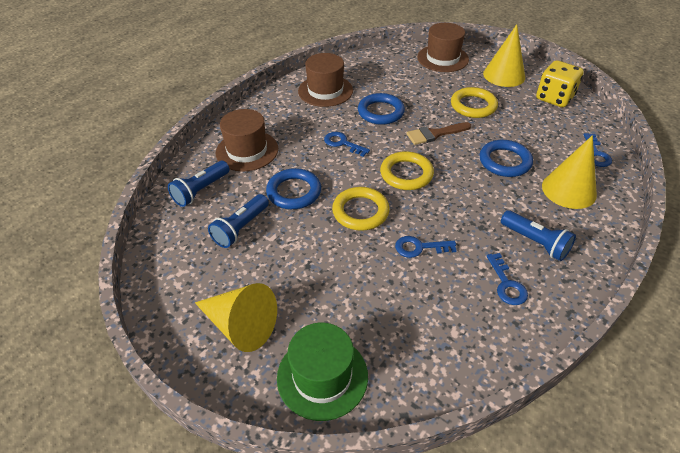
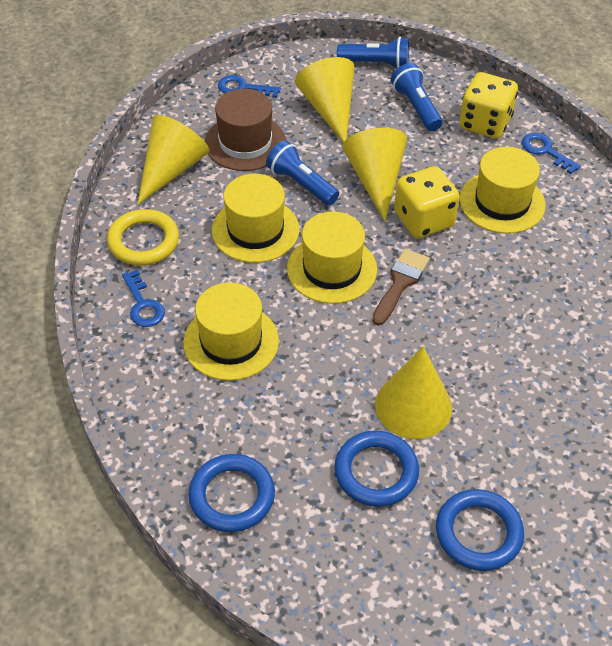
blue key: 4 -> 3
brown hat: 3 -> 1
green hat: 1 -> 0
yellow cone: 3 -> 4
yellow dice: 1 -> 2
yellow hat: 0 -> 4
yellow ring: 3 -> 1

